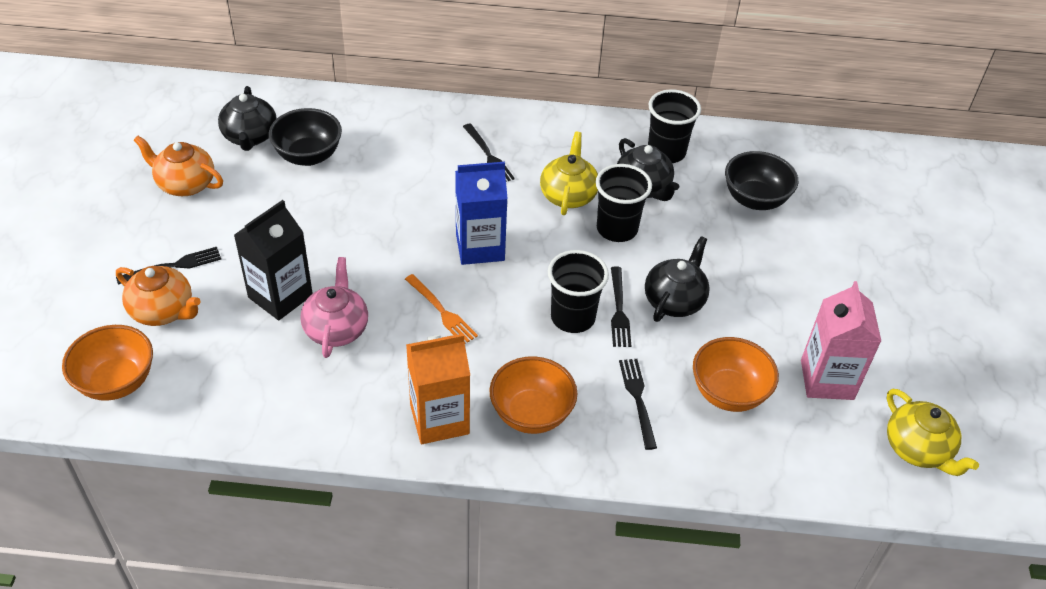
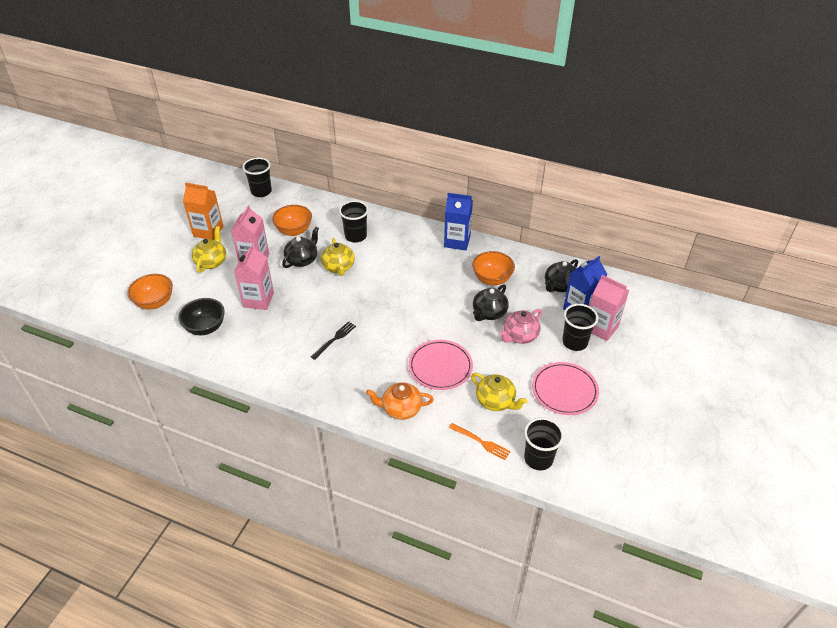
black bowl: 2 -> 1
black carton: 1 -> 0
black cup: 3 -> 4
black fork: 4 -> 1
blue carton: 1 -> 2
orange teapot: 2 -> 1
pink carton: 1 -> 3
pink plate: 0 -> 2
yellow teapot: 2 -> 3

